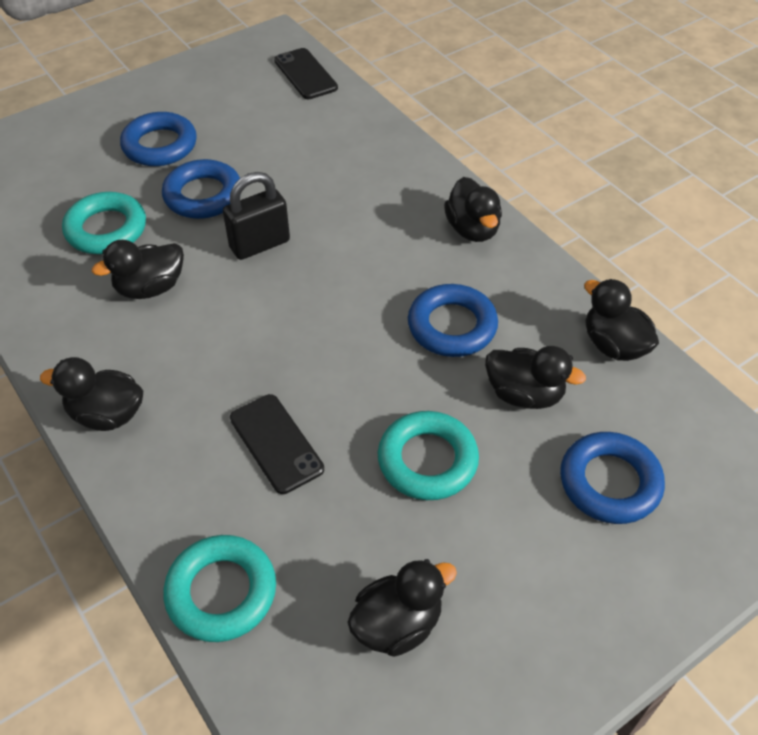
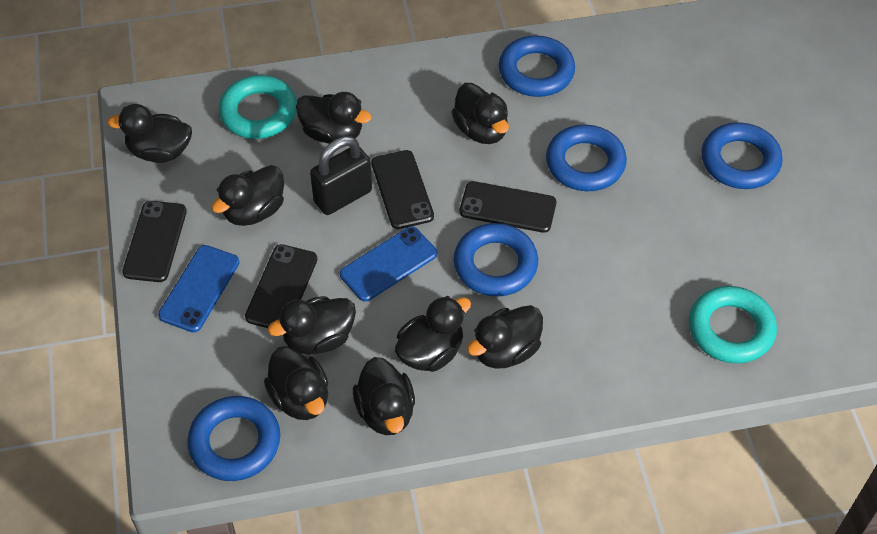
black duck: 6 -> 9
black phone: 2 -> 4
blue phone: 0 -> 2
blue ring: 4 -> 5
turquoise ring: 3 -> 2

